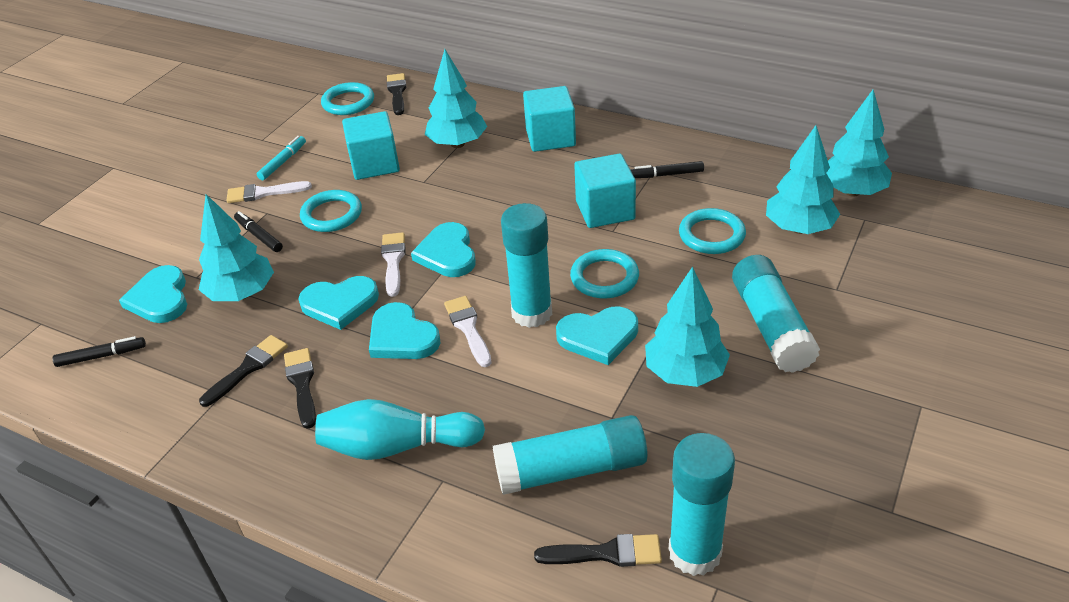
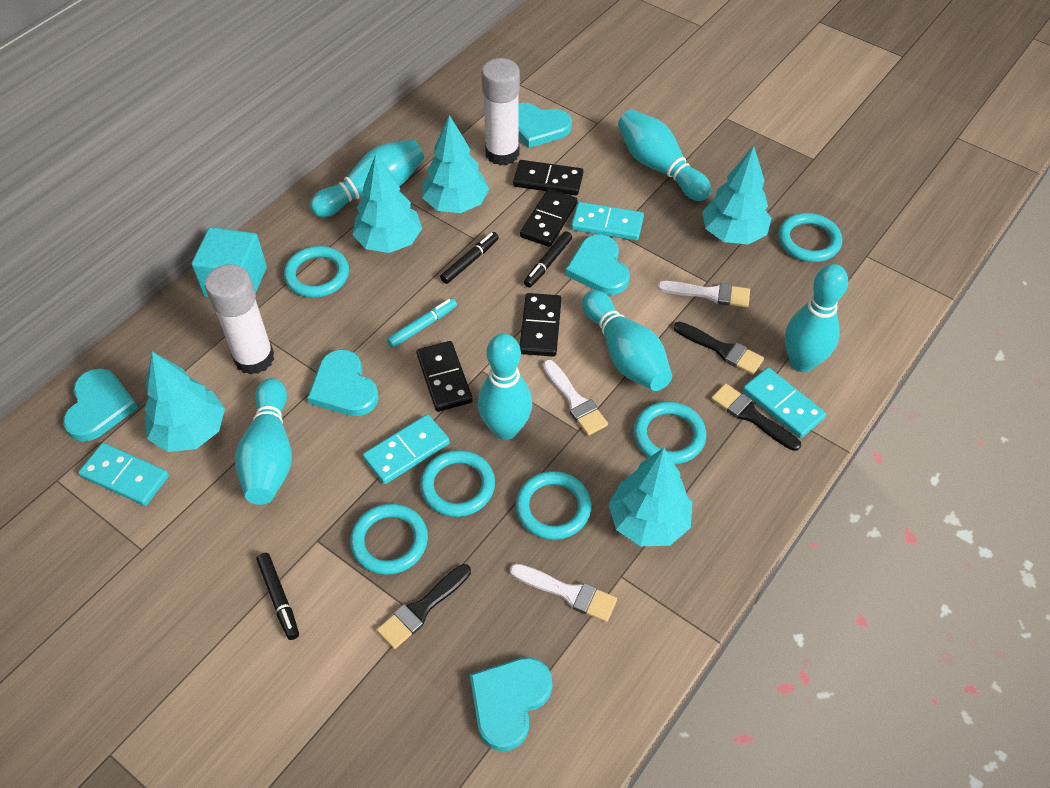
black brush: 4 -> 3
black domino: 0 -> 4
turquoise bowling pin: 1 -> 6
turquoise cube: 3 -> 1
turquoise domino: 0 -> 4
turquoise glue stick: 4 -> 0
turquoise ring: 4 -> 6
white glue stick: 0 -> 2

